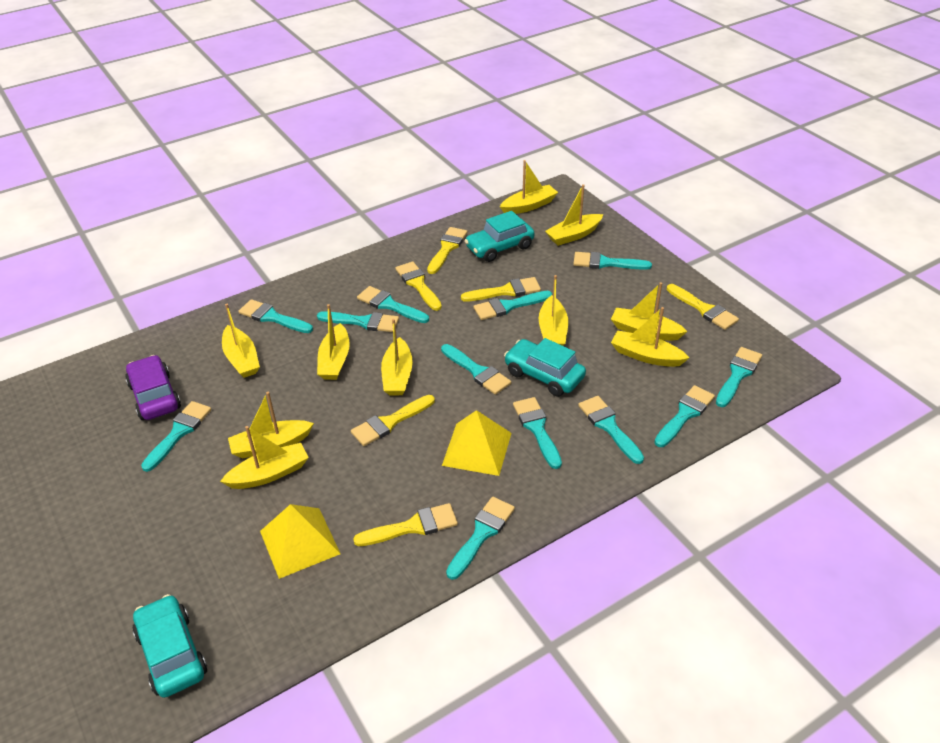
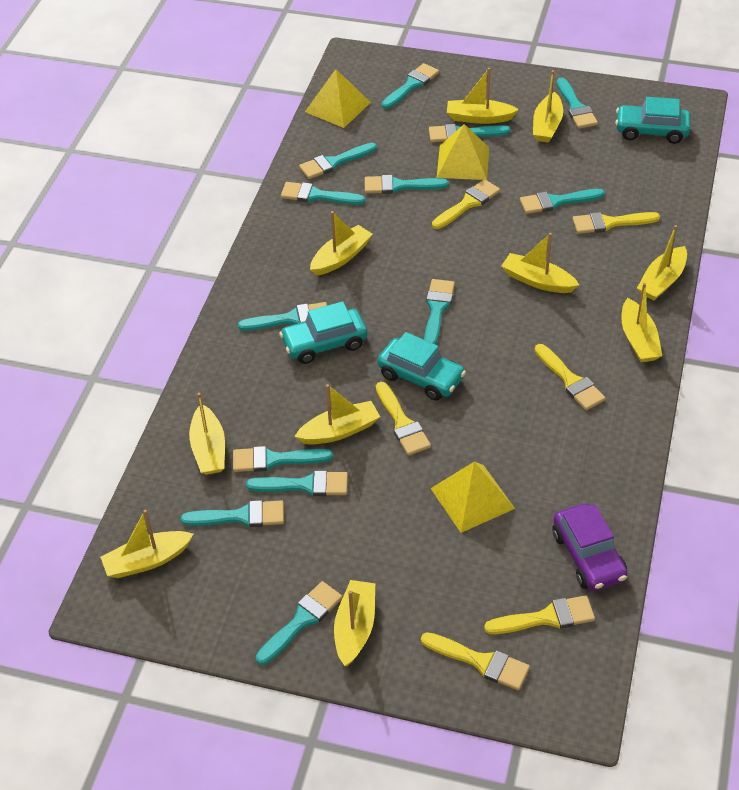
turquoise brush: 12 -> 13
yellow pyramid: 2 -> 3

